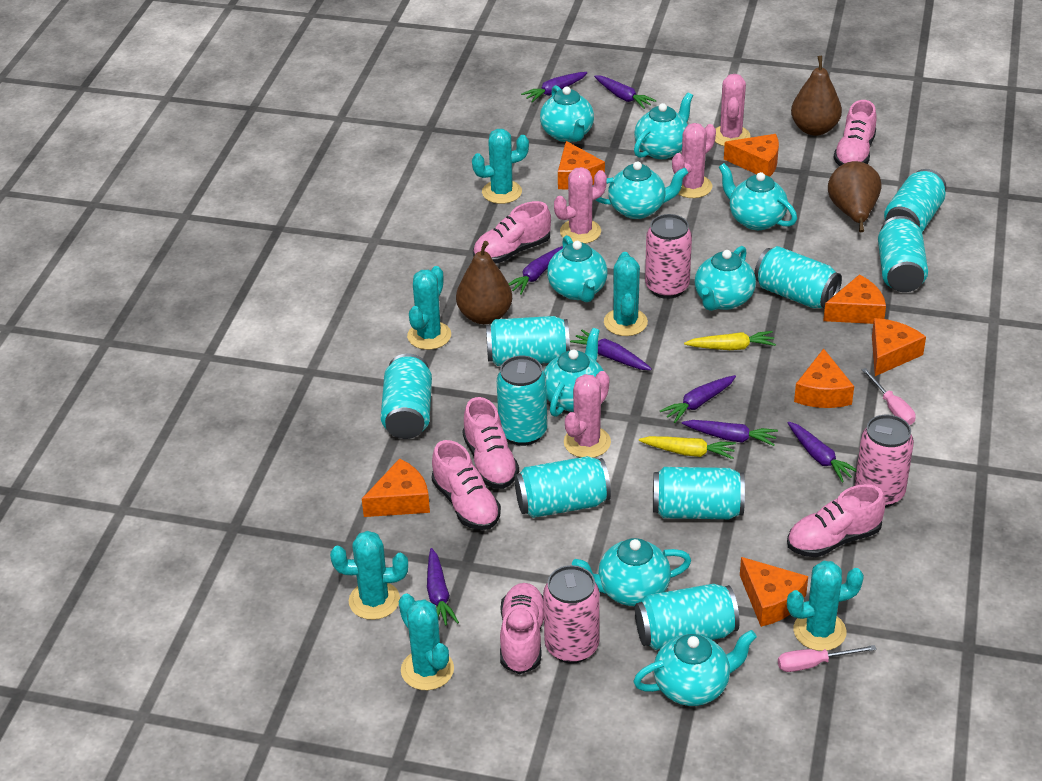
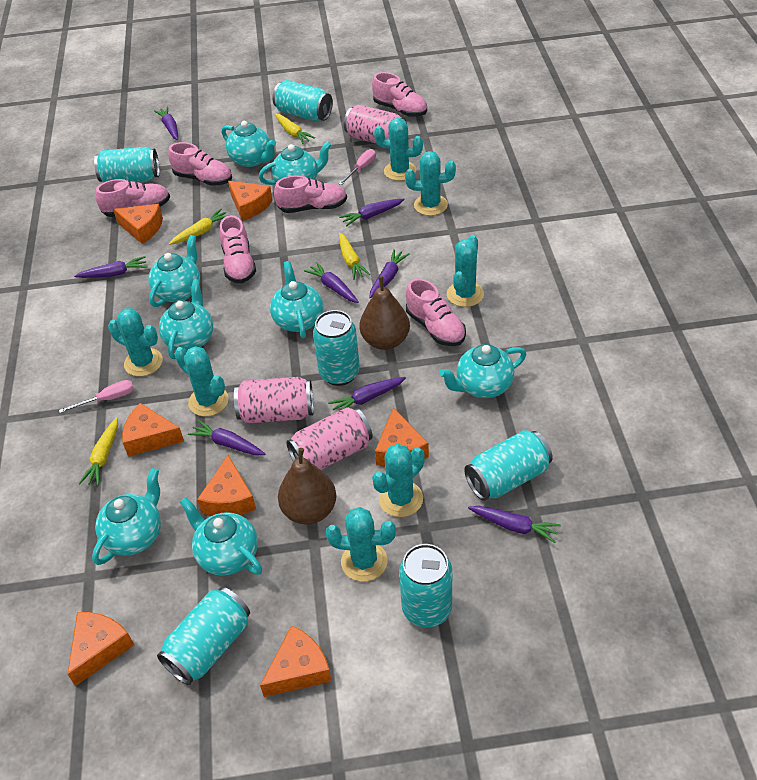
brown pear: 3 -> 2
pink cactus: 4 -> 0
turquoise cactus: 6 -> 7
turquoise can: 9 -> 6
turquoise teapot: 9 -> 8
yellow carrot: 2 -> 4

